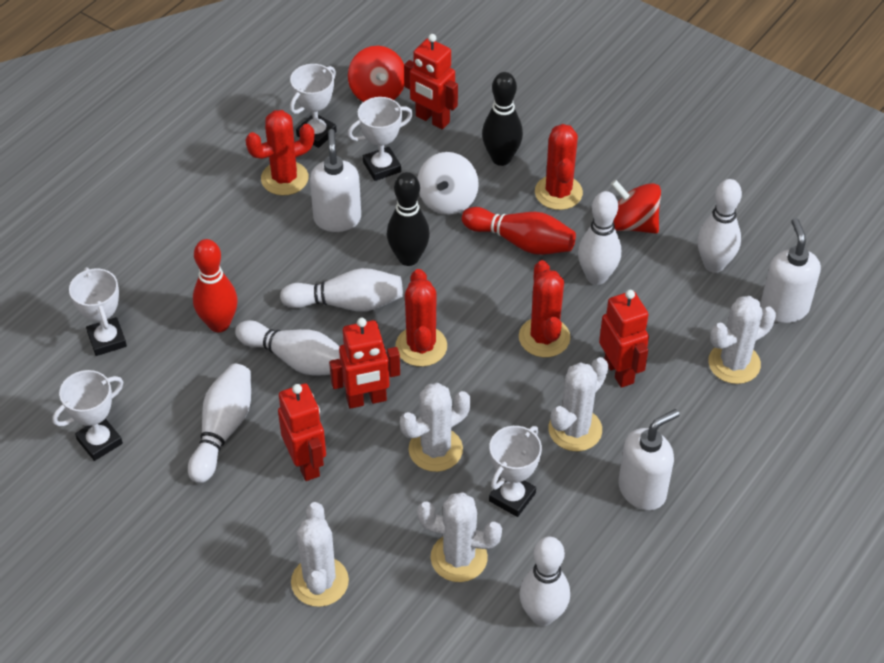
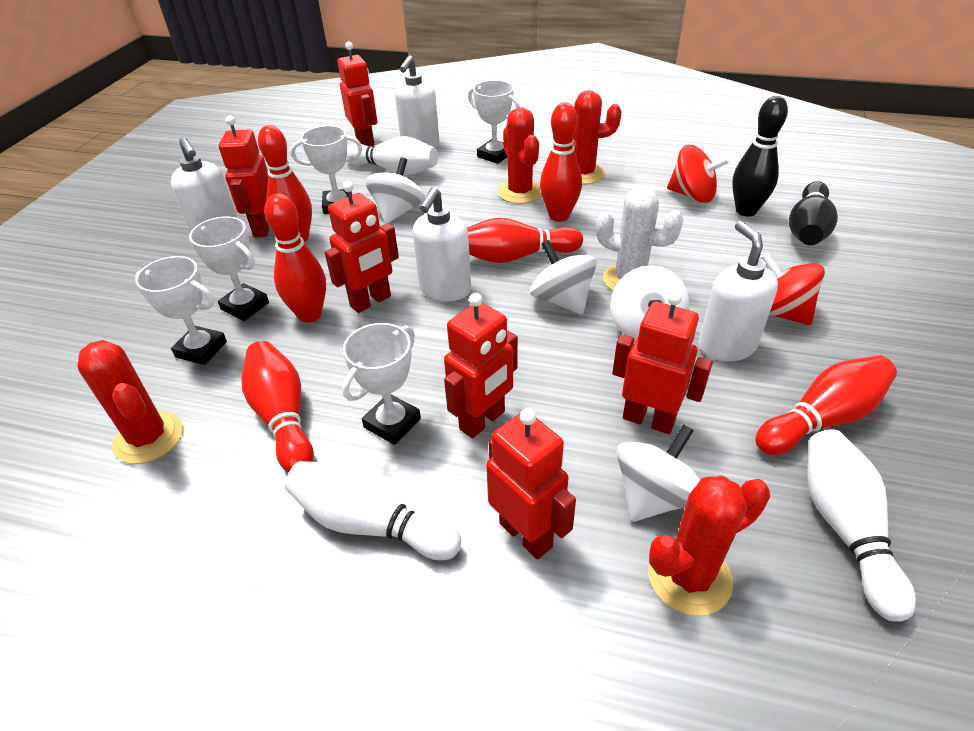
red bowling pin: 2 -> 6
red robot: 4 -> 6
white bowling pin: 6 -> 3
white cactus: 5 -> 1
white soap dispenser: 3 -> 4
white spinning top: 1 -> 4

